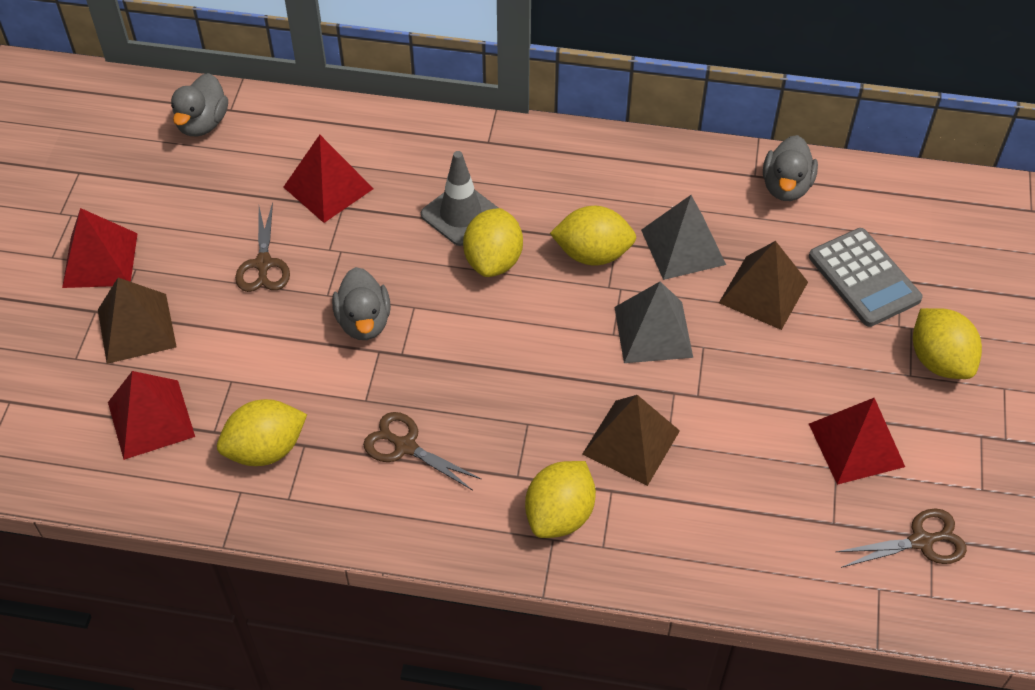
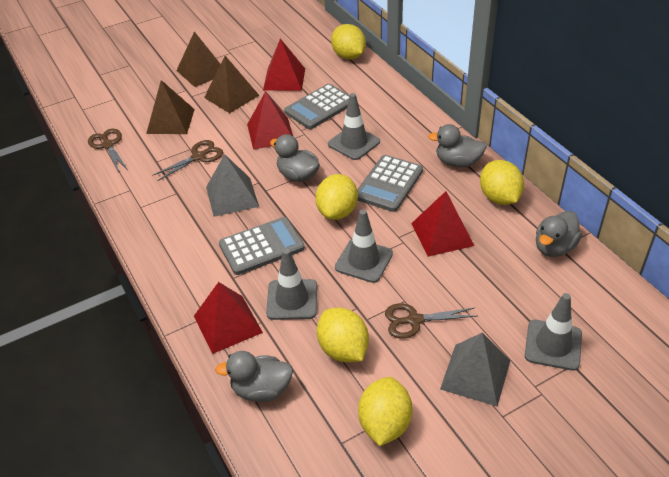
grey calculator: 1 -> 3
grey duck: 3 -> 4
grey traffic cone: 1 -> 4

